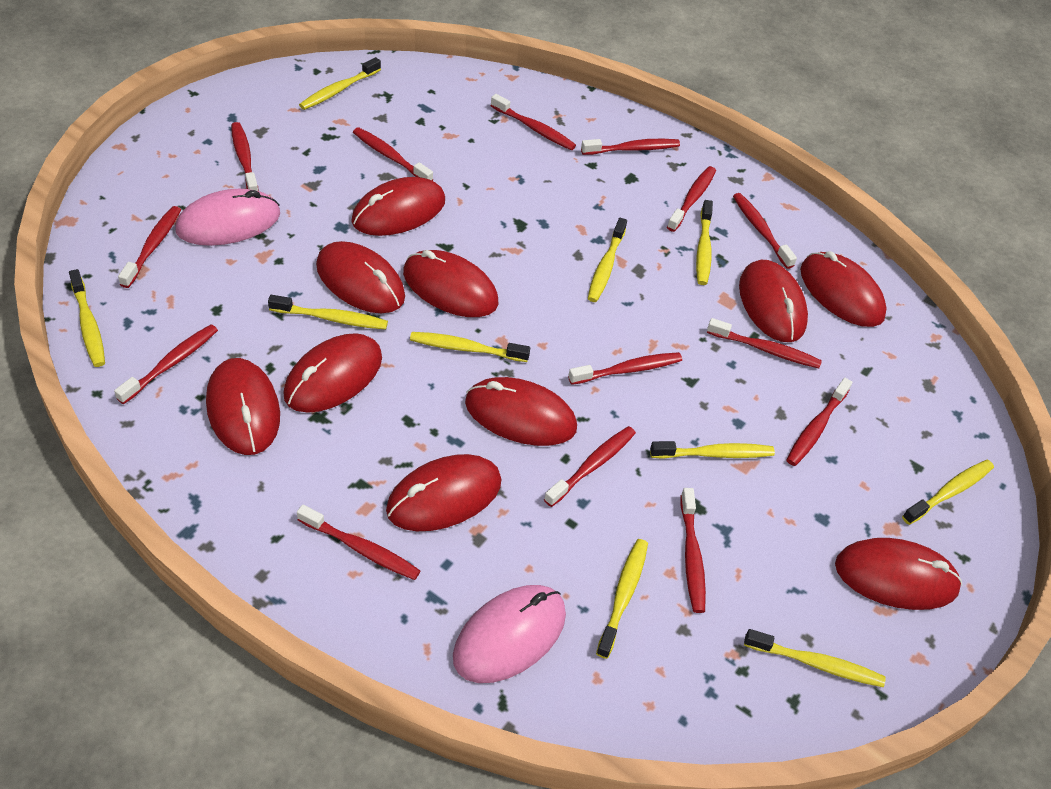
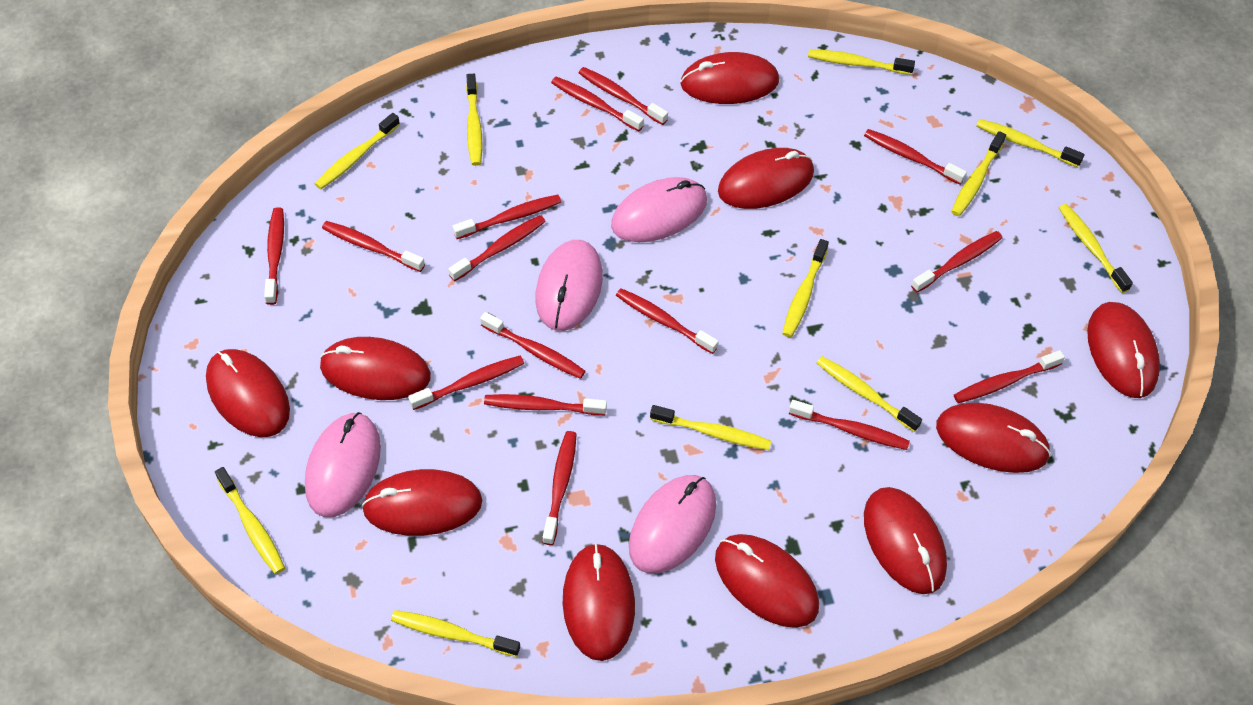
pink mouse: 2 -> 4
red toothbrush: 14 -> 15
yellow toothbrush: 10 -> 11

